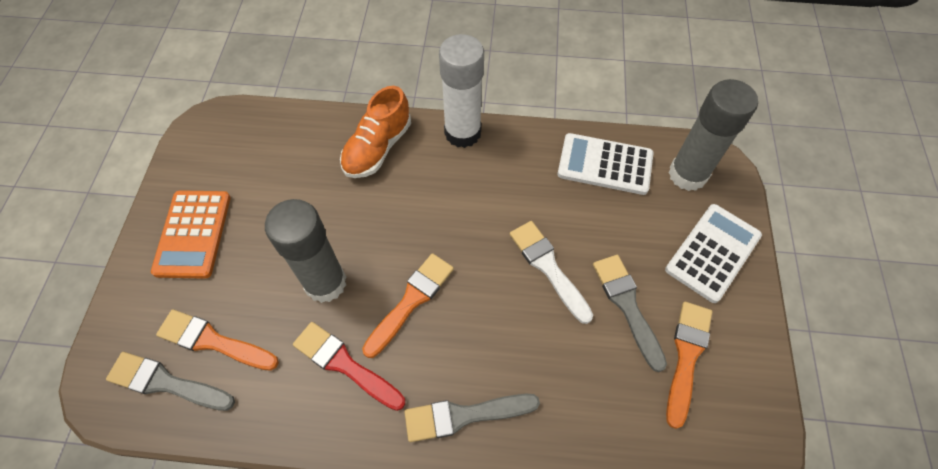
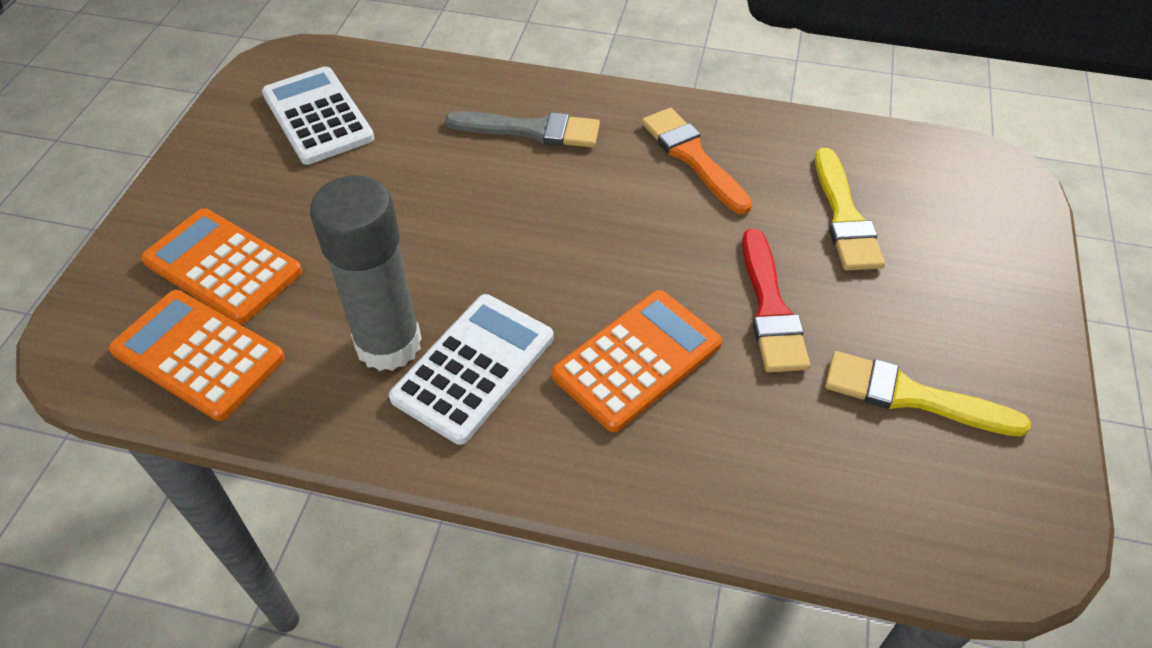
grey brush: 3 -> 1
grey glue stick: 2 -> 1
orange brush: 3 -> 1
orange calculator: 1 -> 3
orange shoe: 1 -> 0
white brush: 1 -> 0
white glue stick: 1 -> 0
yellow brush: 0 -> 2

